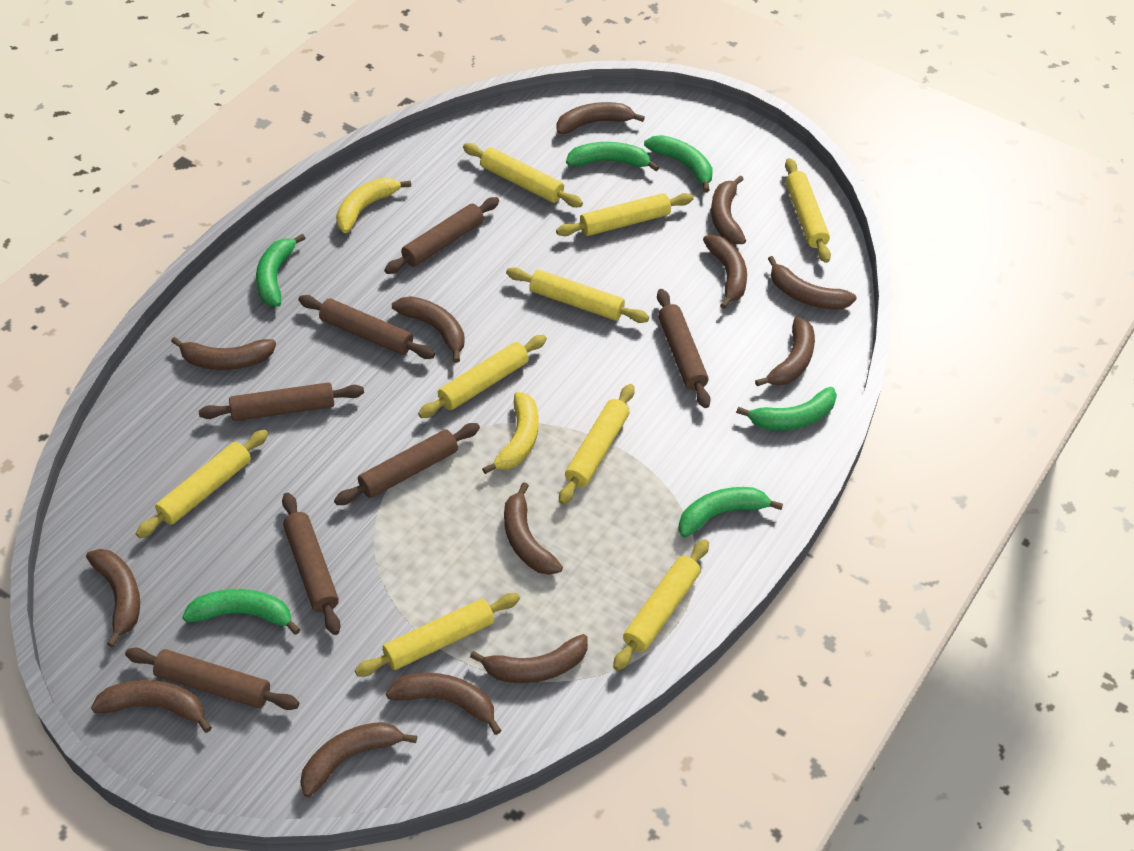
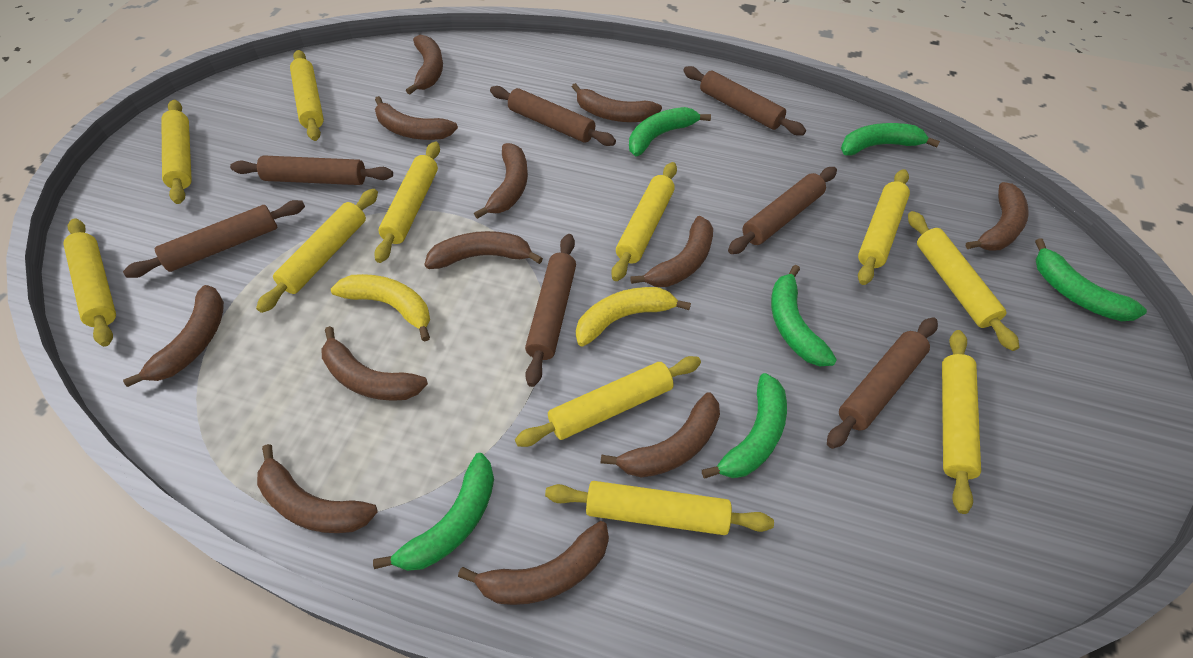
brown banana: 13 -> 12
yellow rolling pin: 9 -> 11

